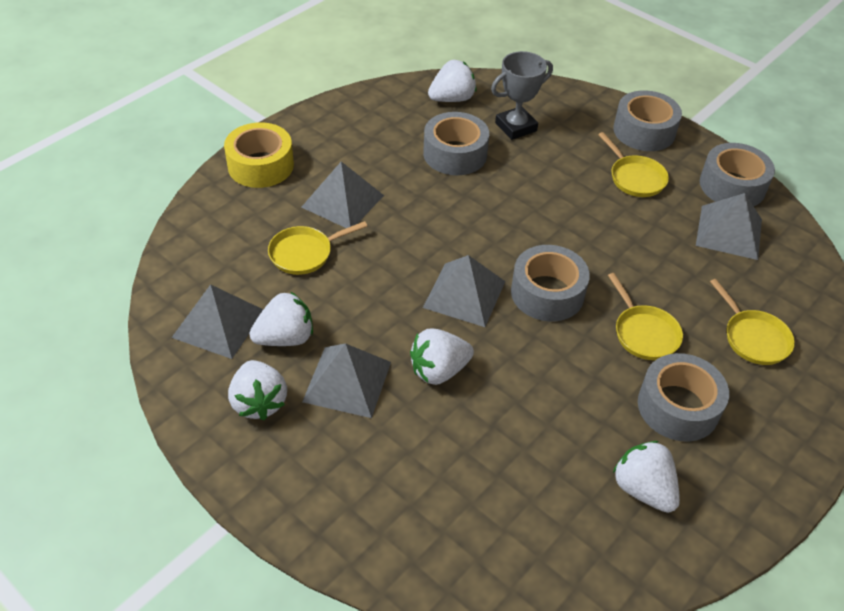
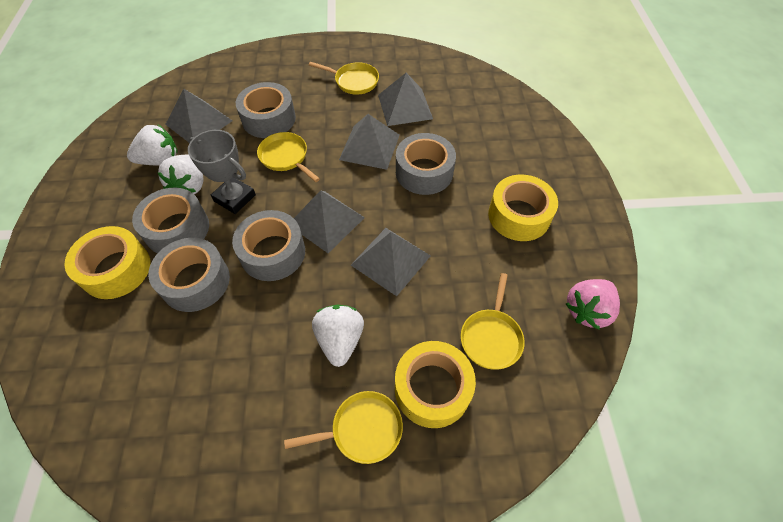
pink strawberry: 0 -> 1
white strawberry: 5 -> 3
yellow tape: 1 -> 3

